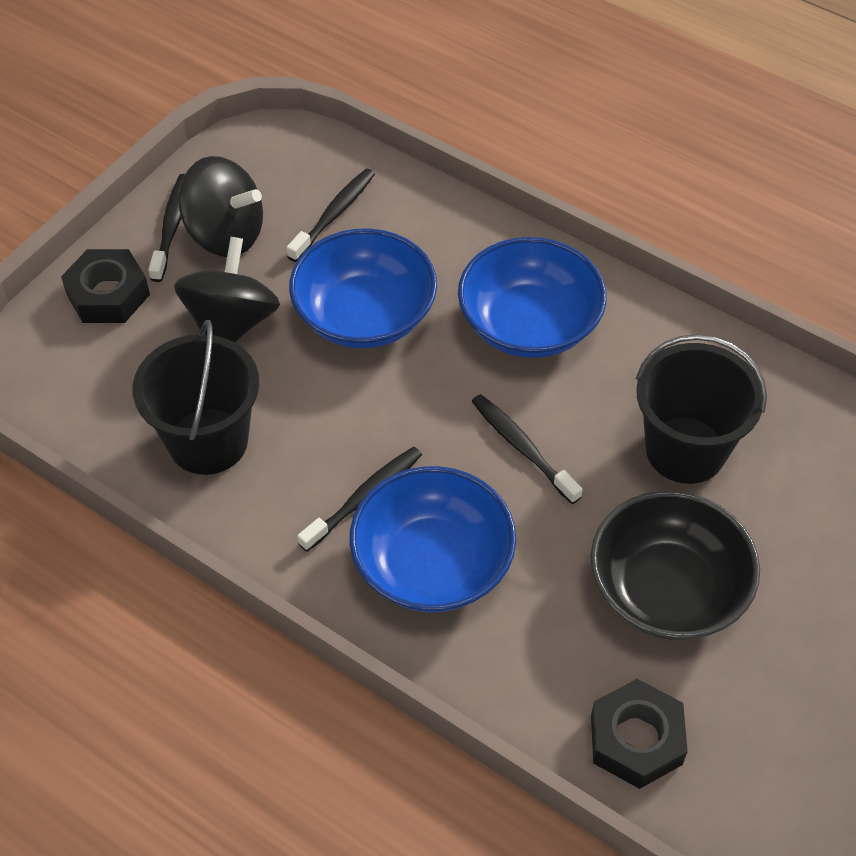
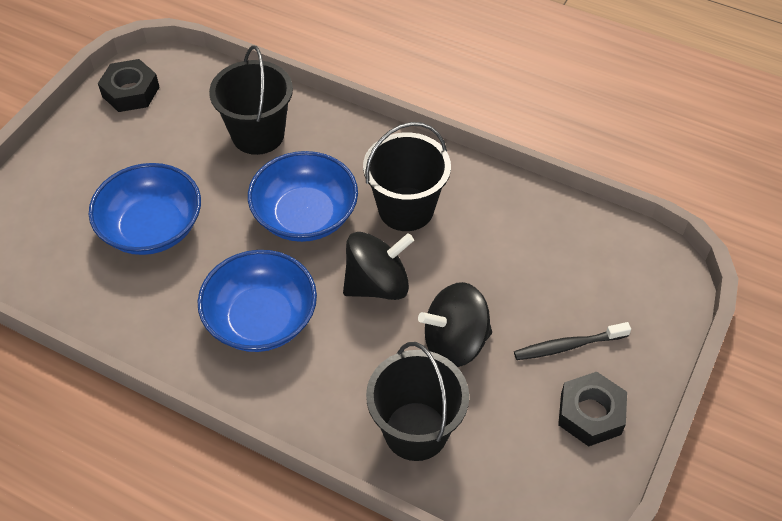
black bowl: 1 -> 0
black bucket: 2 -> 3
black toothbrush: 4 -> 1

